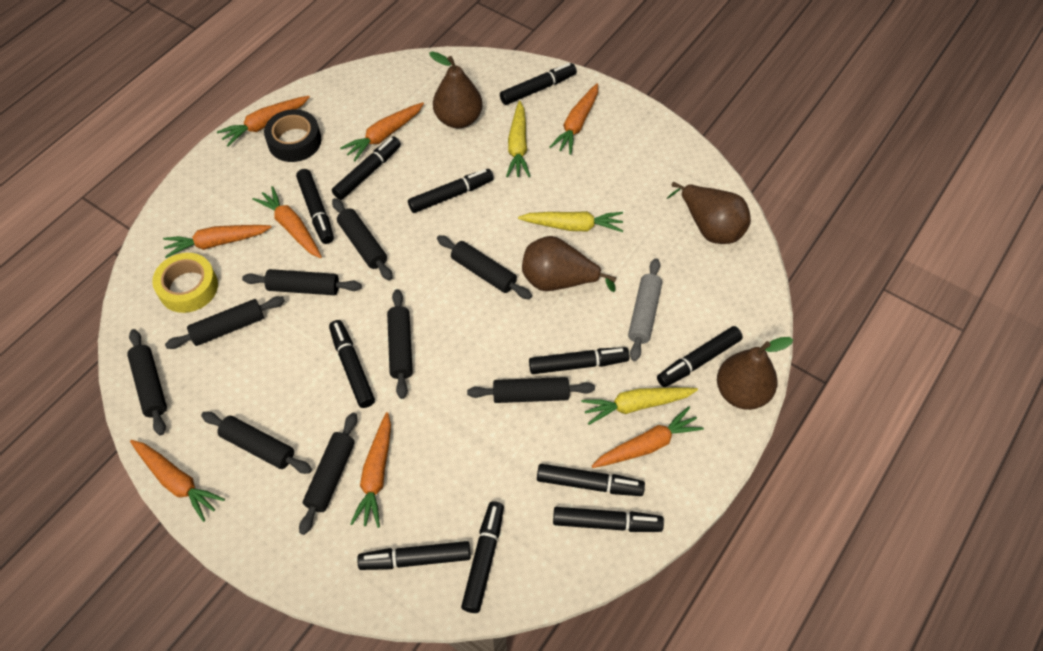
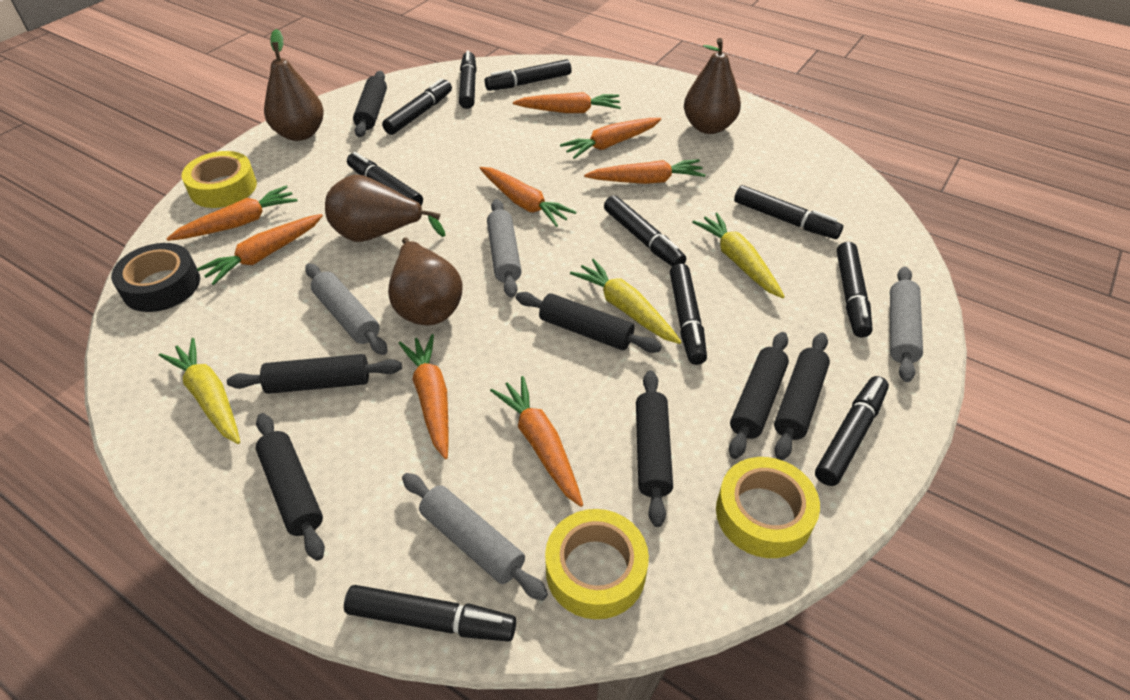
black marker: 11 -> 10
black rolling pin: 9 -> 7
grey rolling pin: 1 -> 4
yellow tape: 1 -> 3

